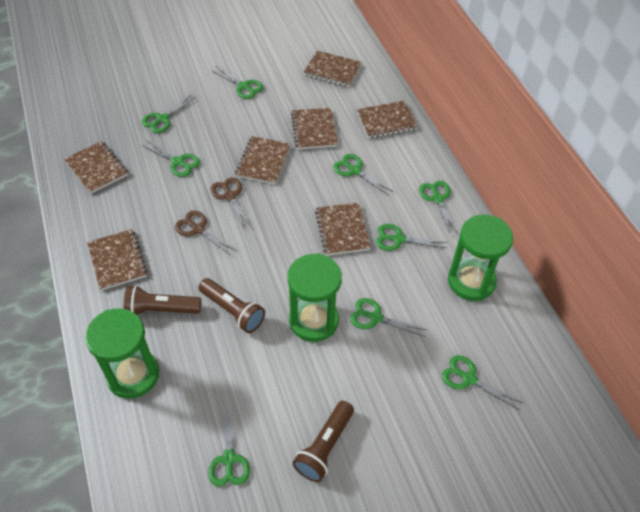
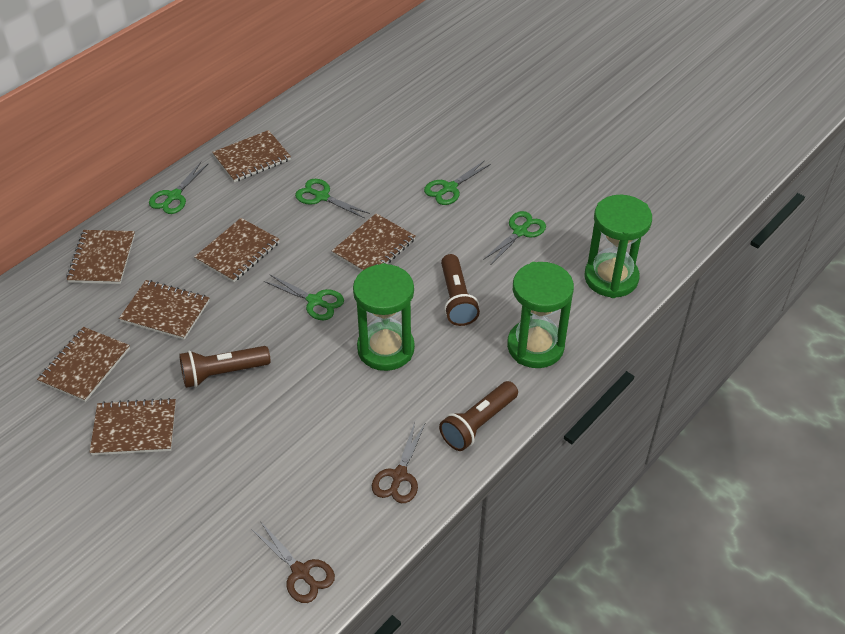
green scissors: 9 -> 5

